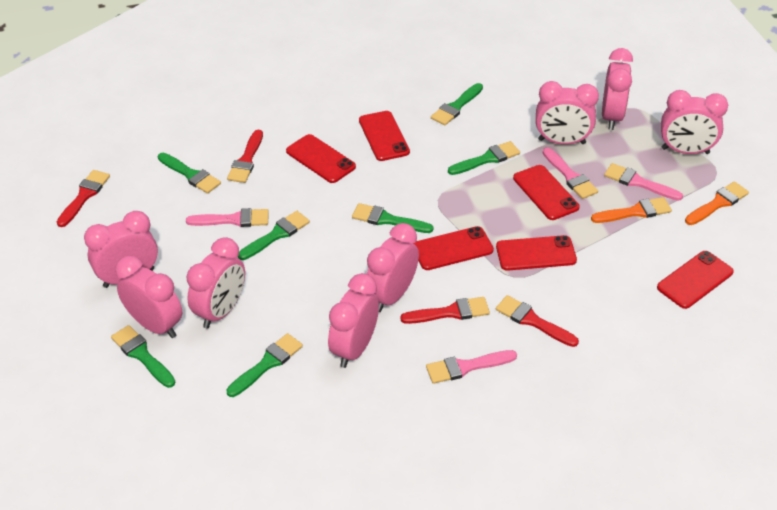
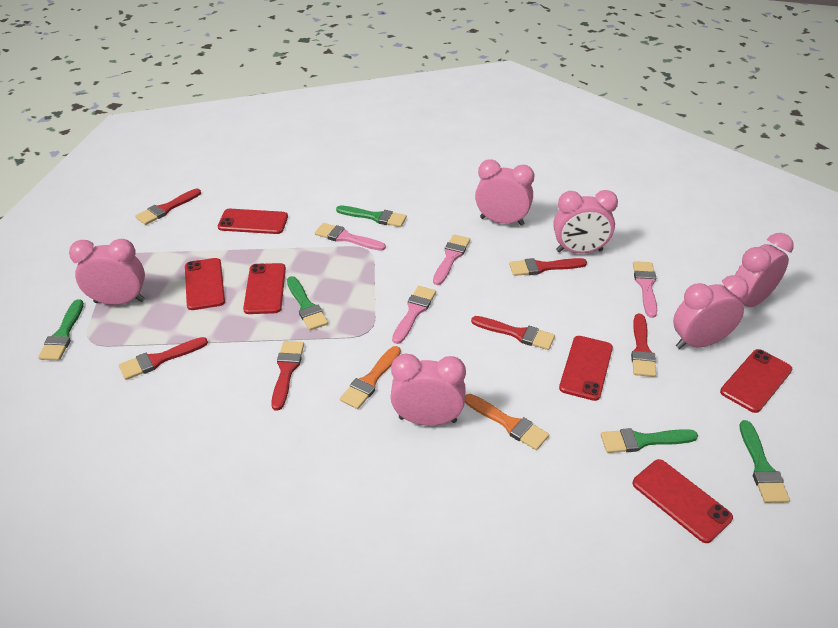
green brush: 7 -> 5
pink clock: 8 -> 6
red brush: 4 -> 6

